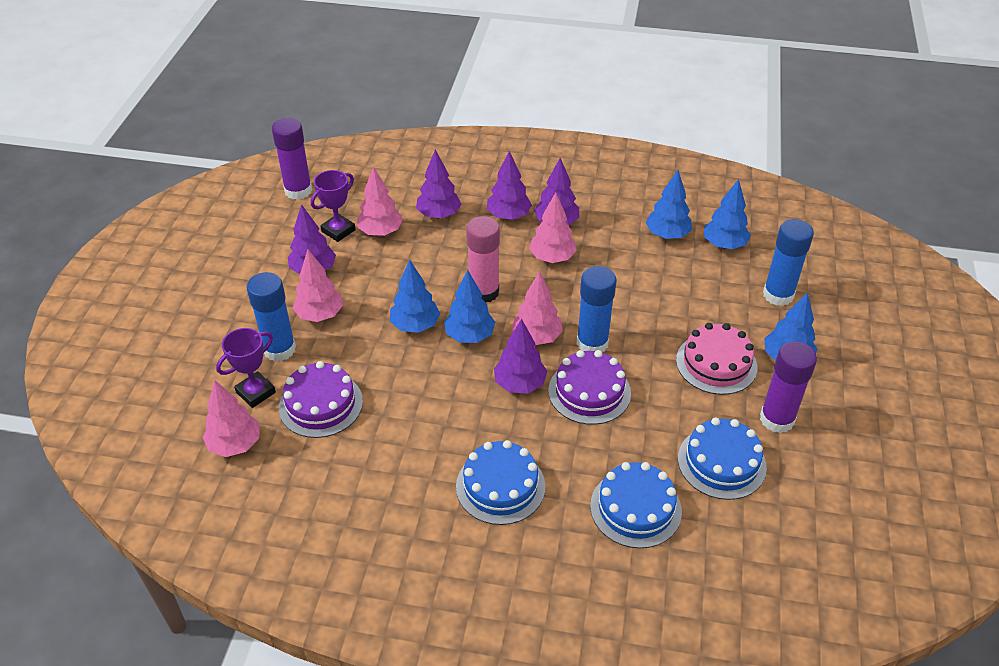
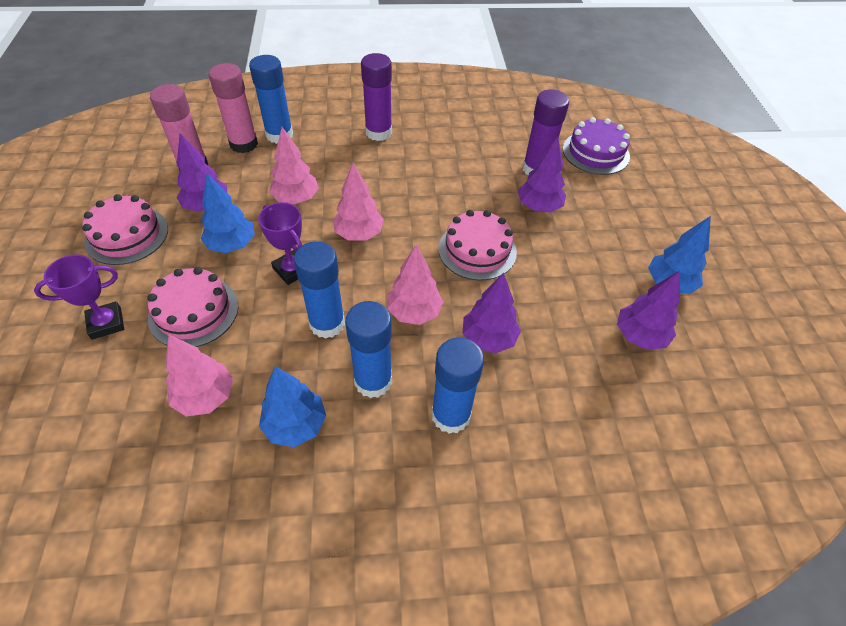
blue cake: 3 -> 0
blue glue stick: 3 -> 4
blue tree: 5 -> 3
pink cake: 1 -> 3
pink glue stick: 1 -> 2
pink tree: 5 -> 4
purple cake: 2 -> 1
purple tree: 5 -> 4

